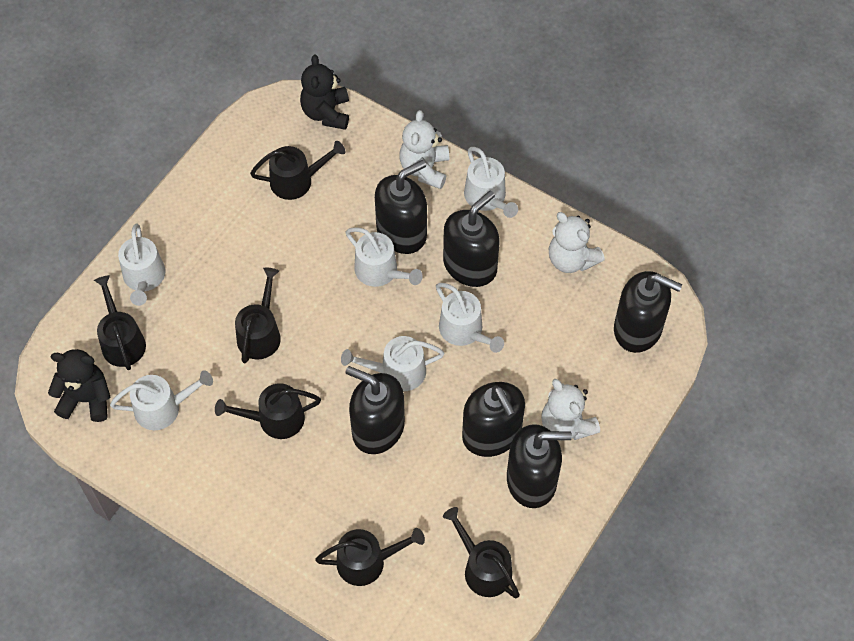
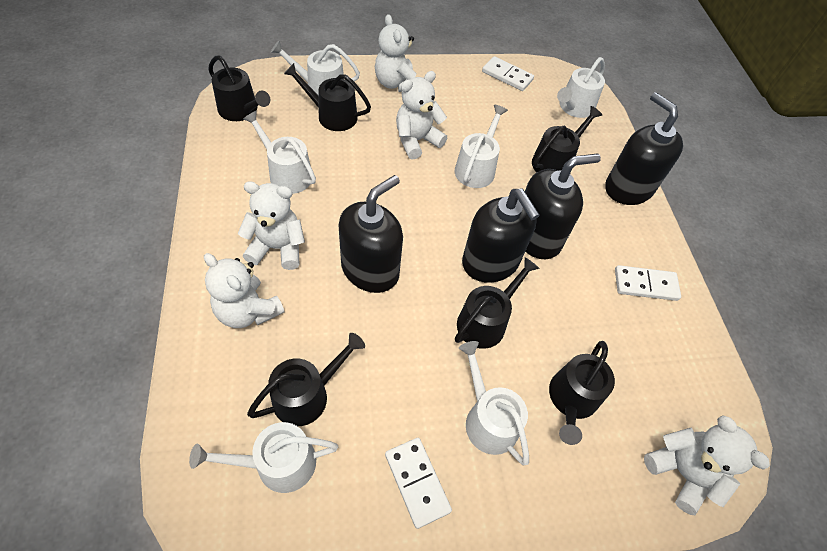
black soap dispenser: 6 -> 4
black teddy bear: 2 -> 0
white domino: 0 -> 3
white teddy bear: 3 -> 5

